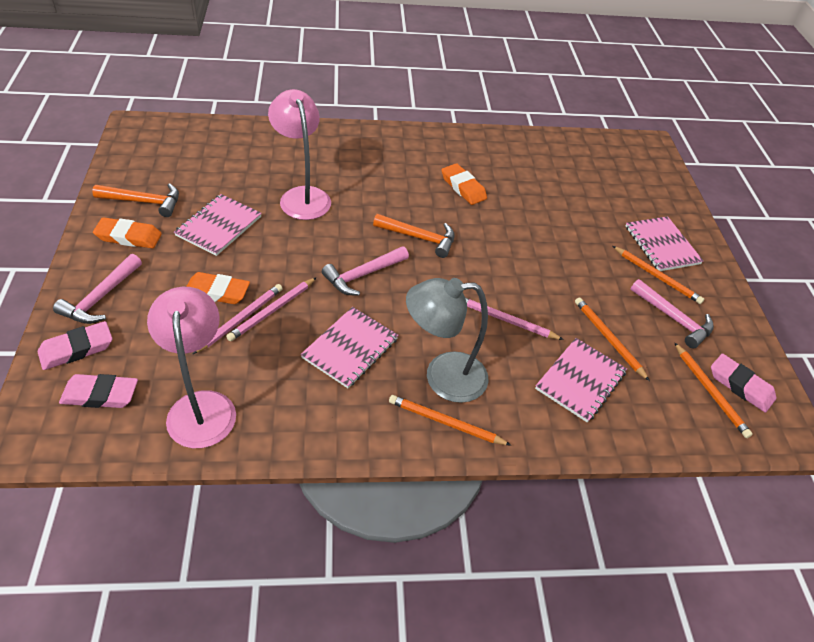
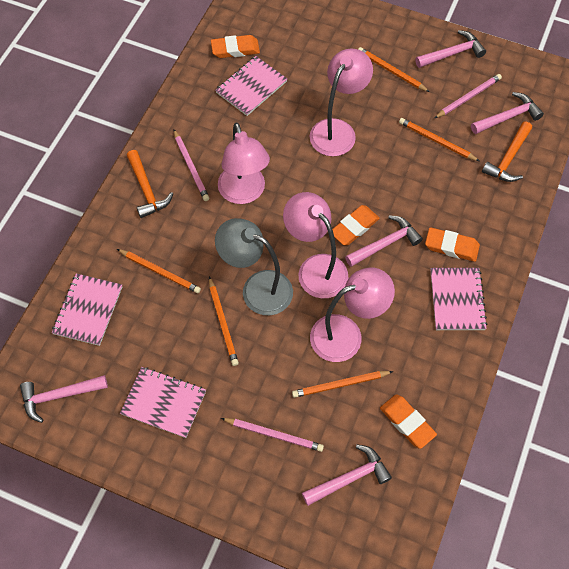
orange eraser: 3 -> 4
orange pencil: 4 -> 5
pink eraser: 3 -> 0
pink hammer: 3 -> 5
pink lamp: 2 -> 4

